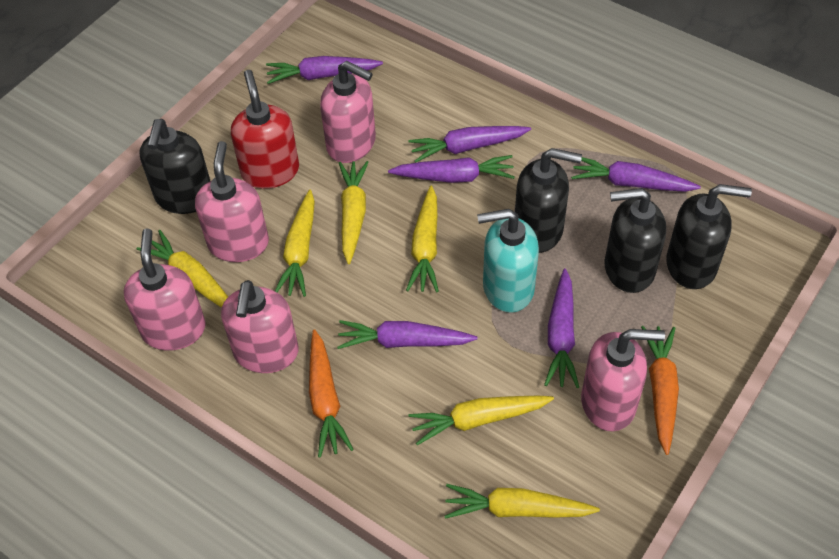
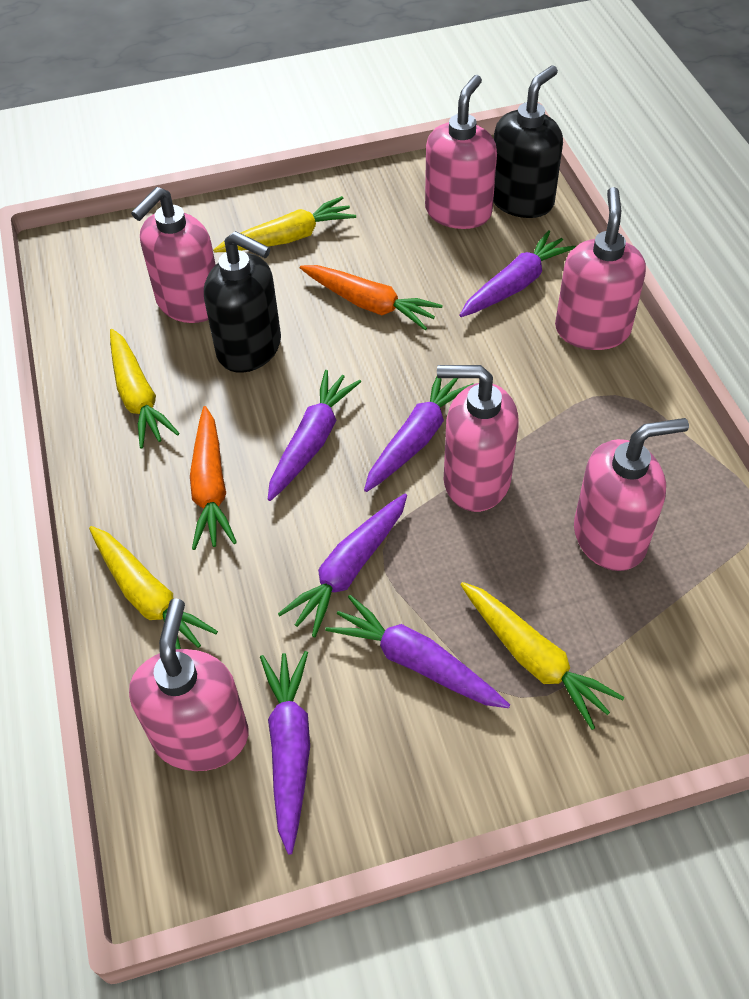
black soap dispenser: 4 -> 2
pink soap dispenser: 5 -> 6
red soap dispenser: 1 -> 0
turquoise soap dispenser: 1 -> 0
yellow carrot: 6 -> 4

